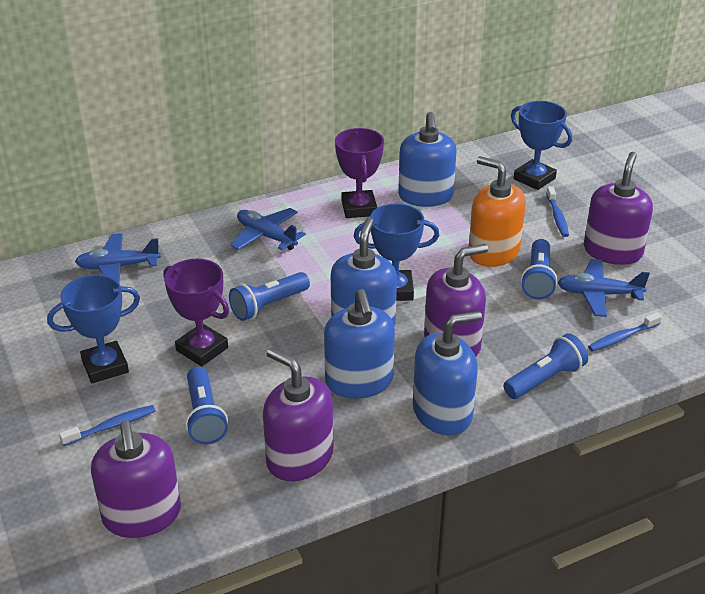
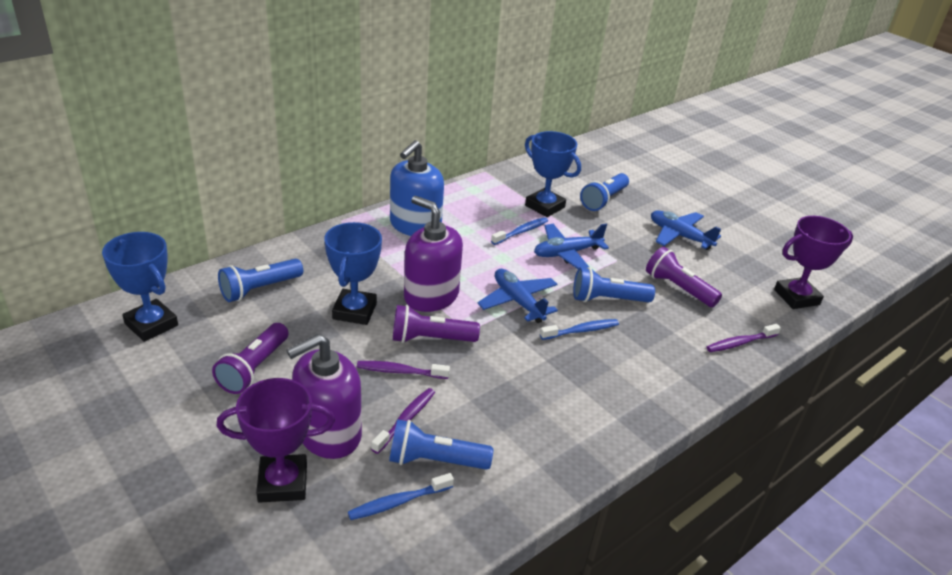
blue soap dispenser: 4 -> 1
orange soap dispenser: 1 -> 0
purple flashlight: 0 -> 3
purple soap dispenser: 4 -> 2
purple toothbrush: 0 -> 3

